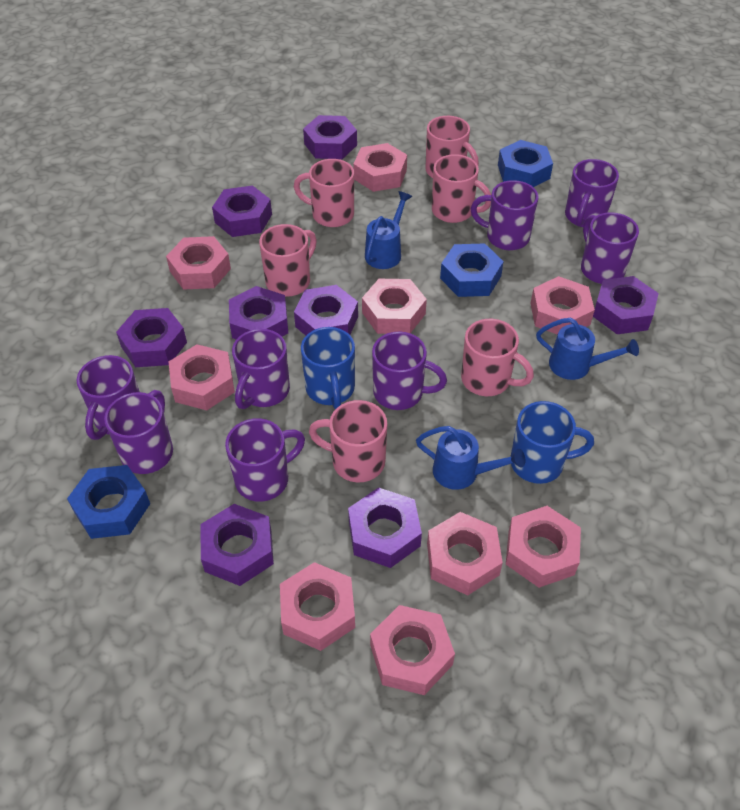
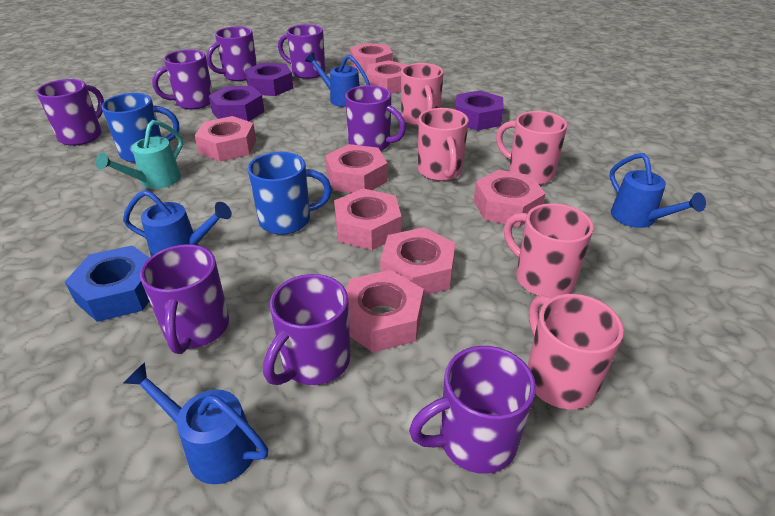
blue nut: 3 -> 1
blue watering can: 3 -> 4
pink mug: 6 -> 5
pink nut: 9 -> 8
purple nut: 8 -> 3
turquoise watering can: 0 -> 1

